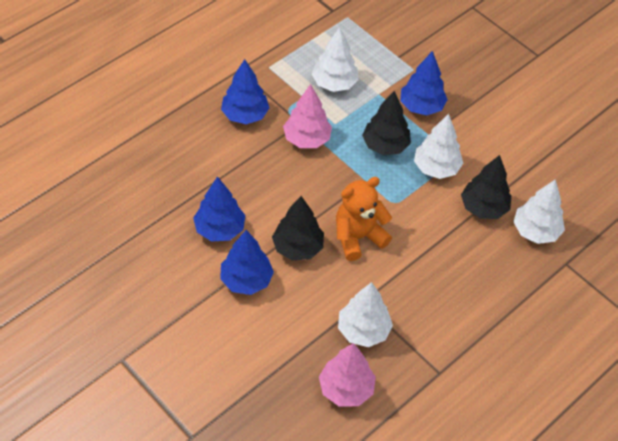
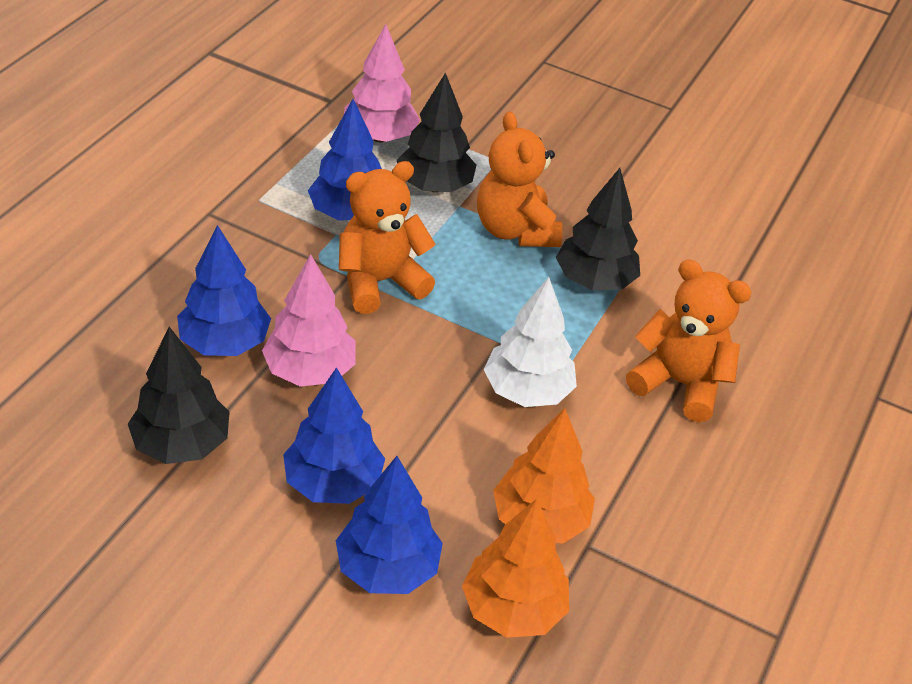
orange teddy bear: 1 -> 3
orange tree: 0 -> 2
white tree: 4 -> 1

